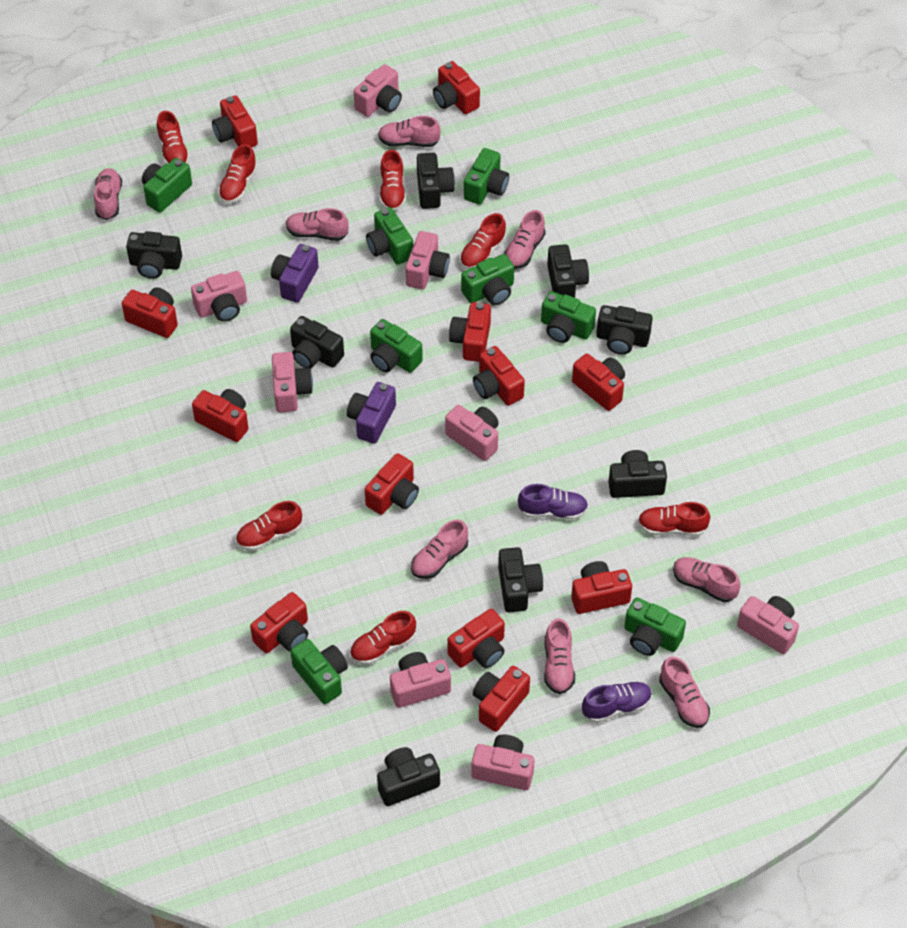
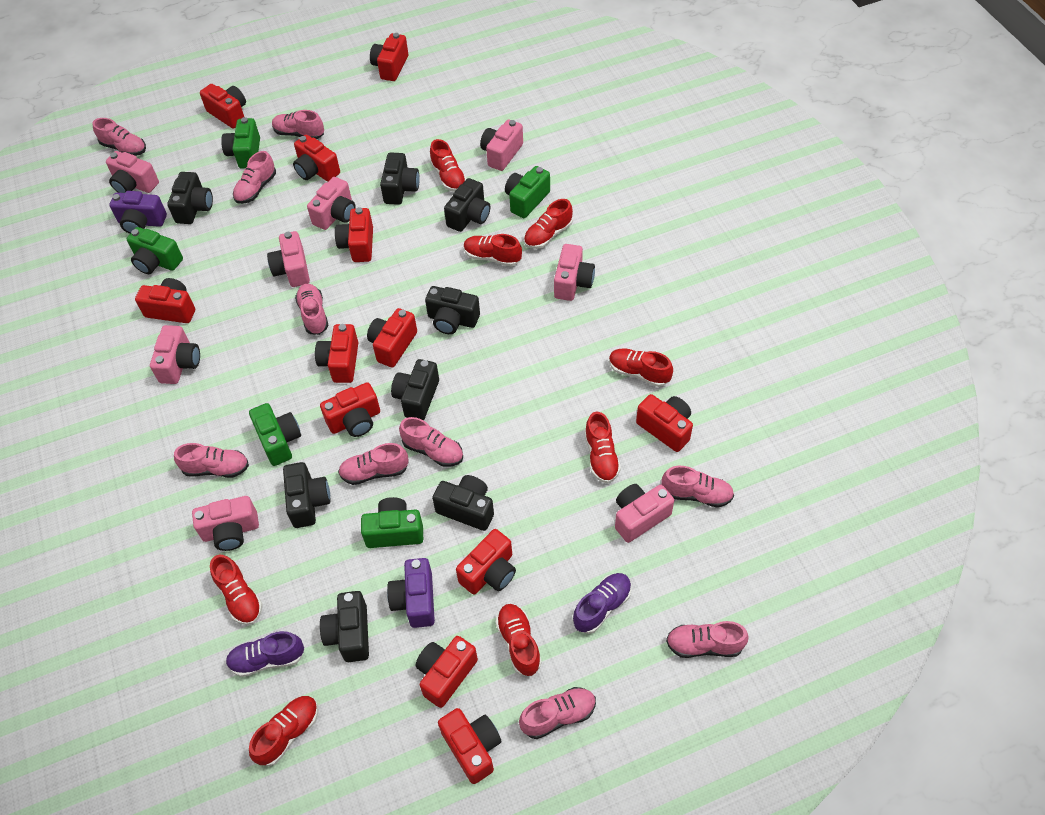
green camera: 8 -> 5
pink shoe: 8 -> 10
red shoe: 7 -> 8

